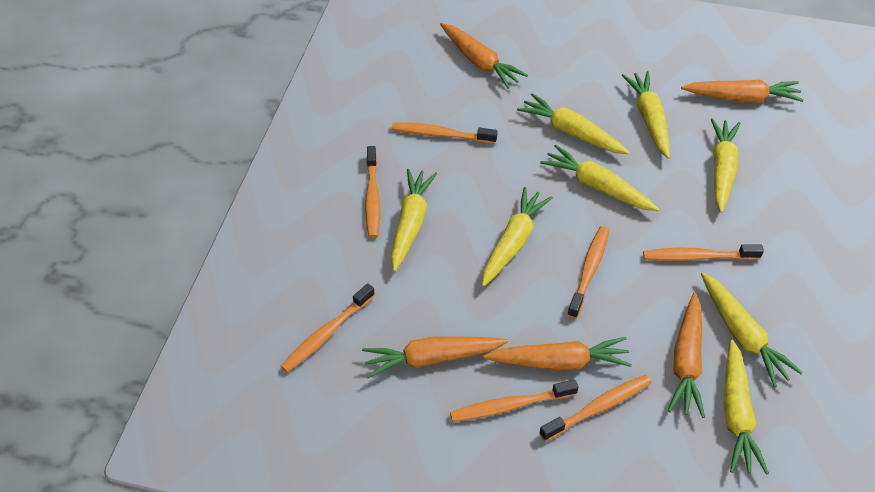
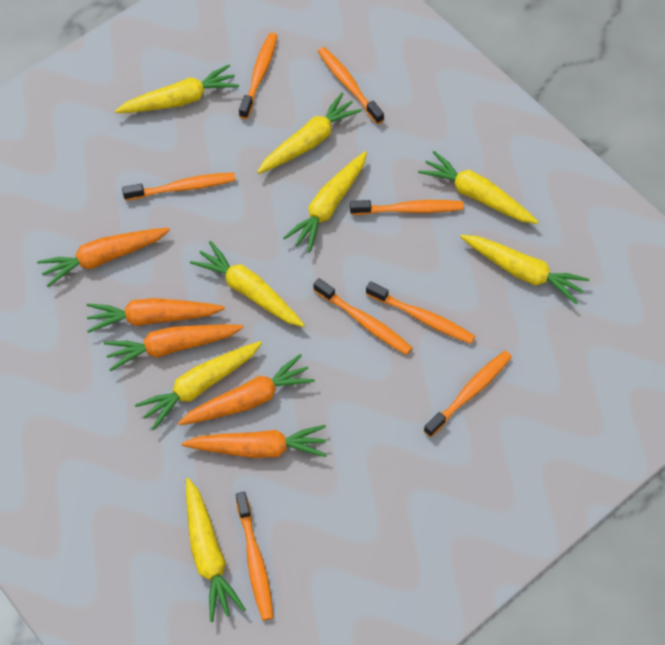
orange toothbrush: 7 -> 8

